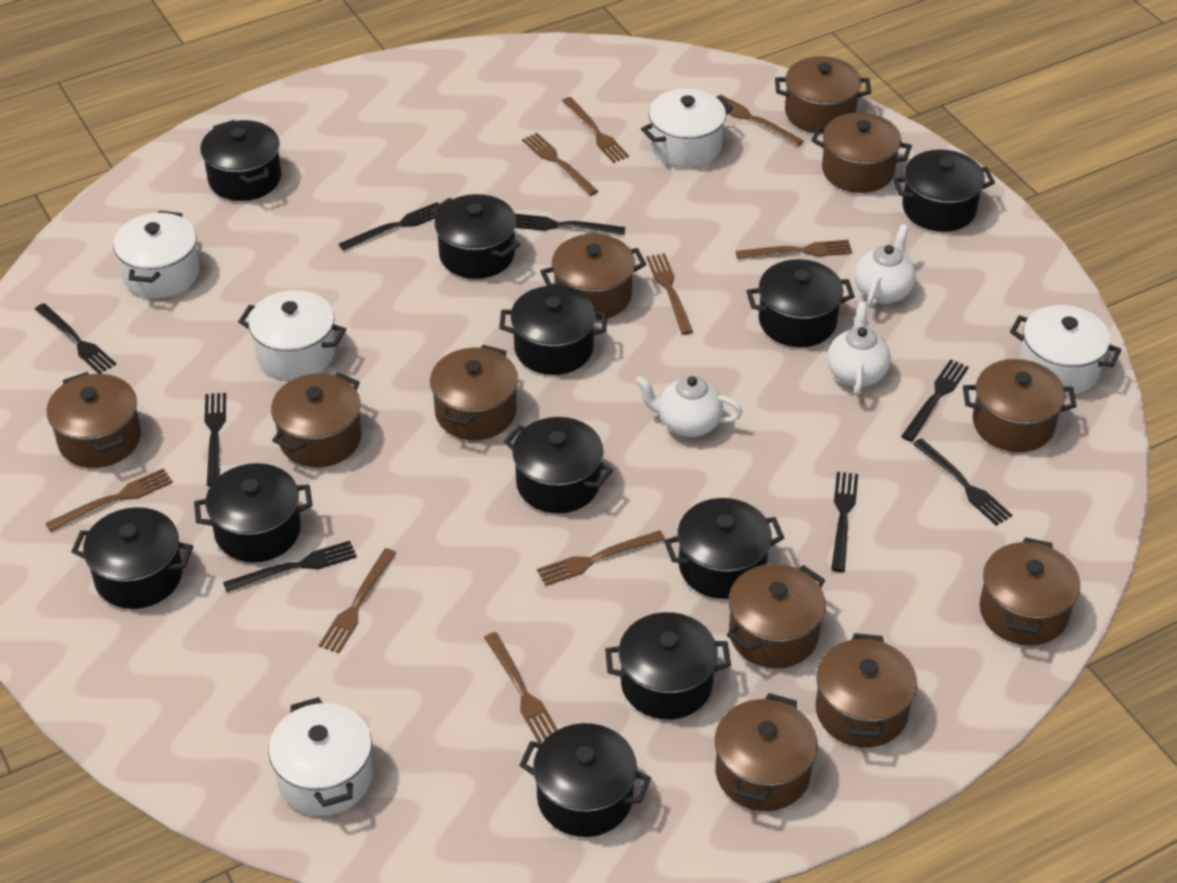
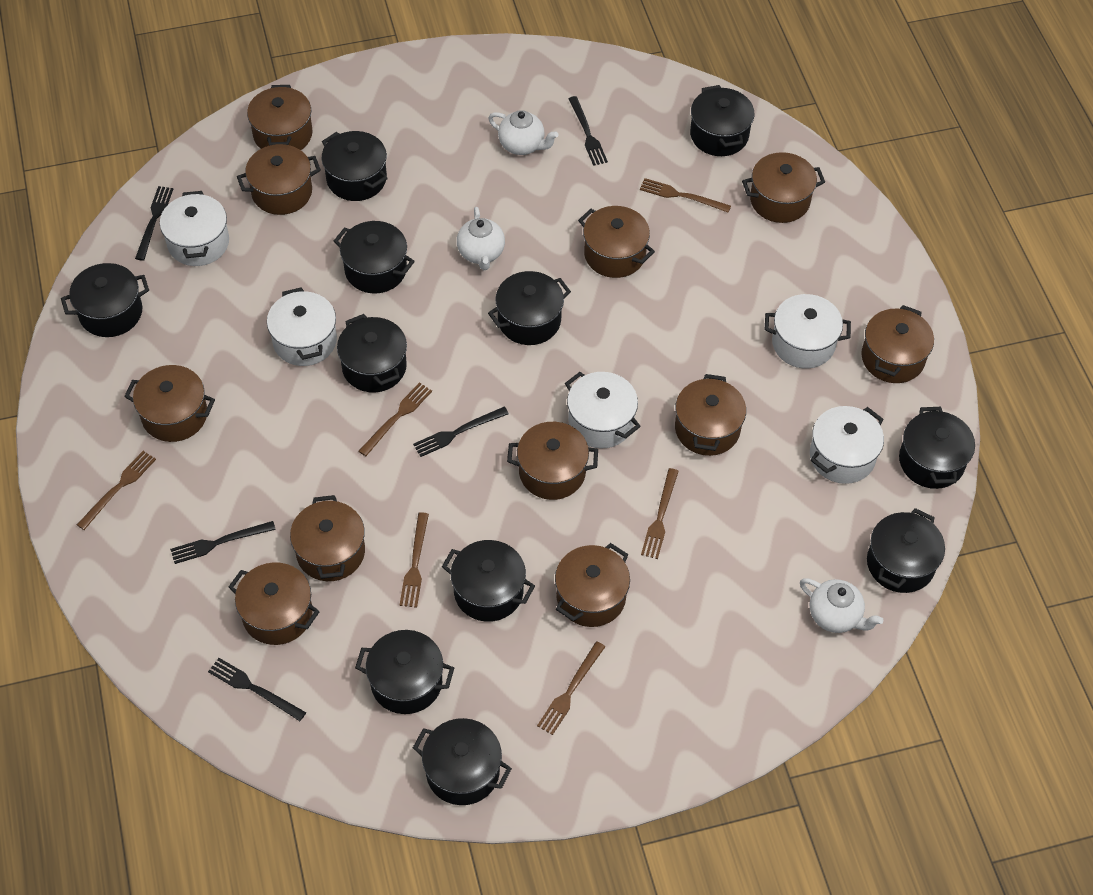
black fork: 8 -> 5
brown fork: 9 -> 6

